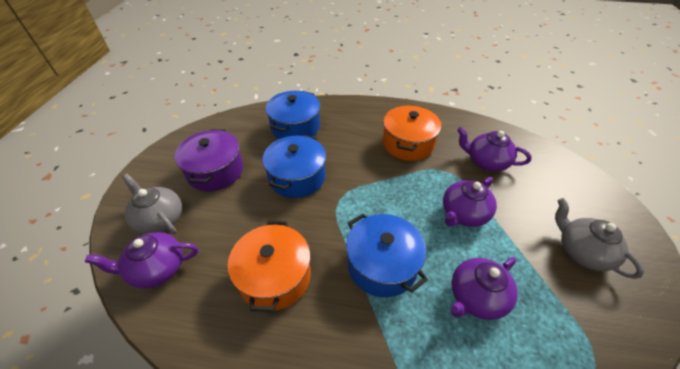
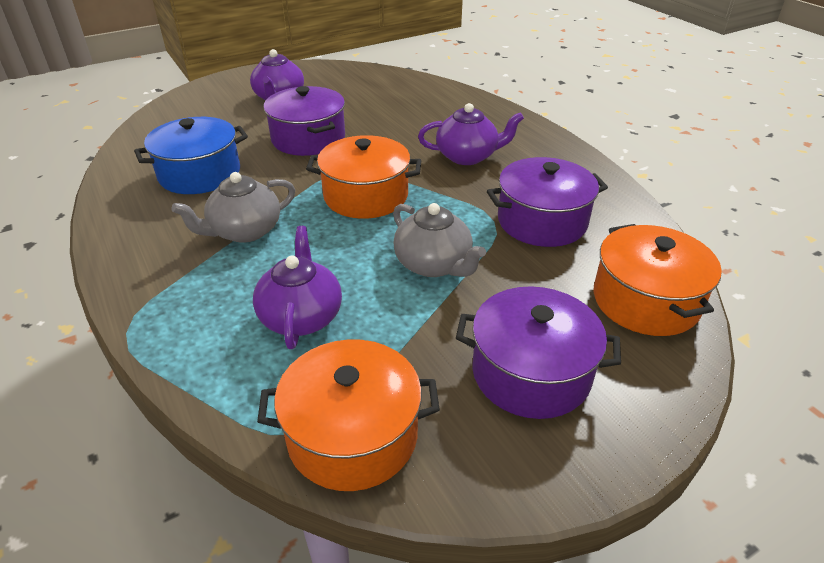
blue pot: 3 -> 1
orange pot: 2 -> 3
purple pot: 1 -> 3
purple teapot: 4 -> 3

